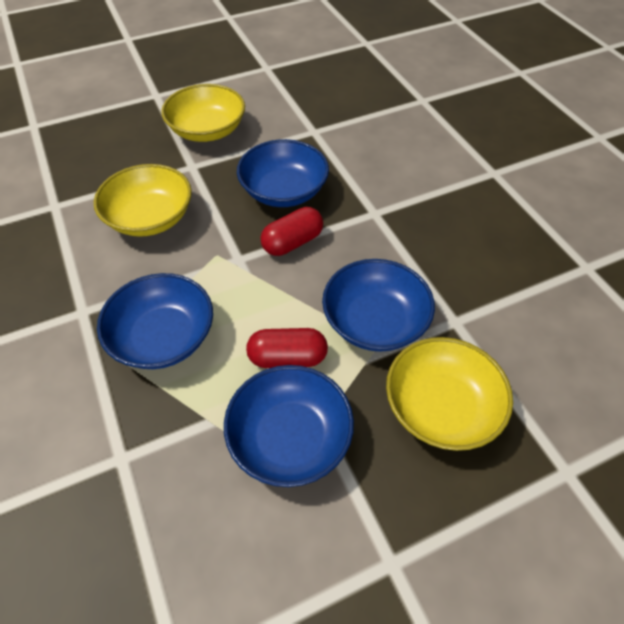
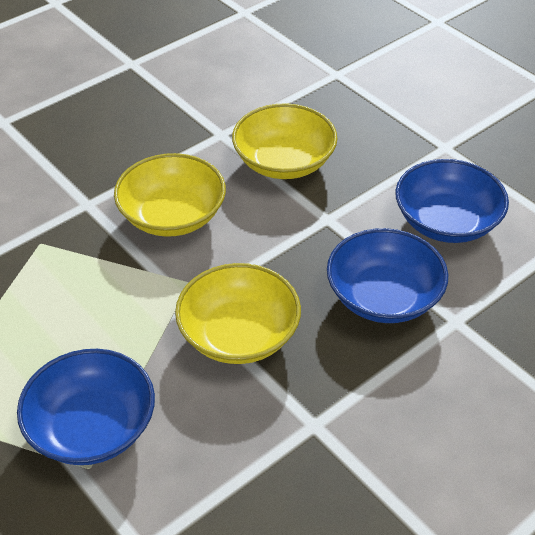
blue bowl: 4 -> 3
red capsule: 2 -> 0

